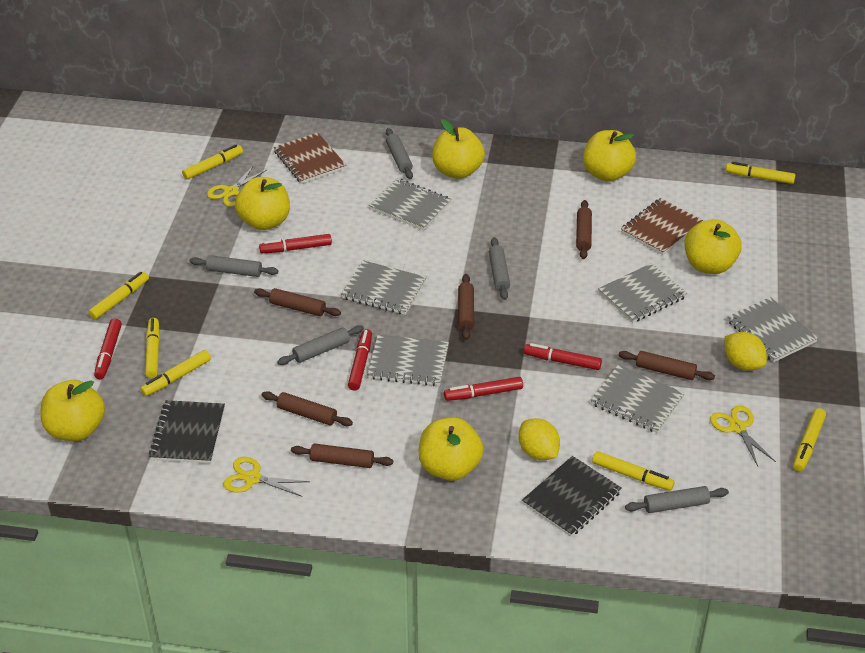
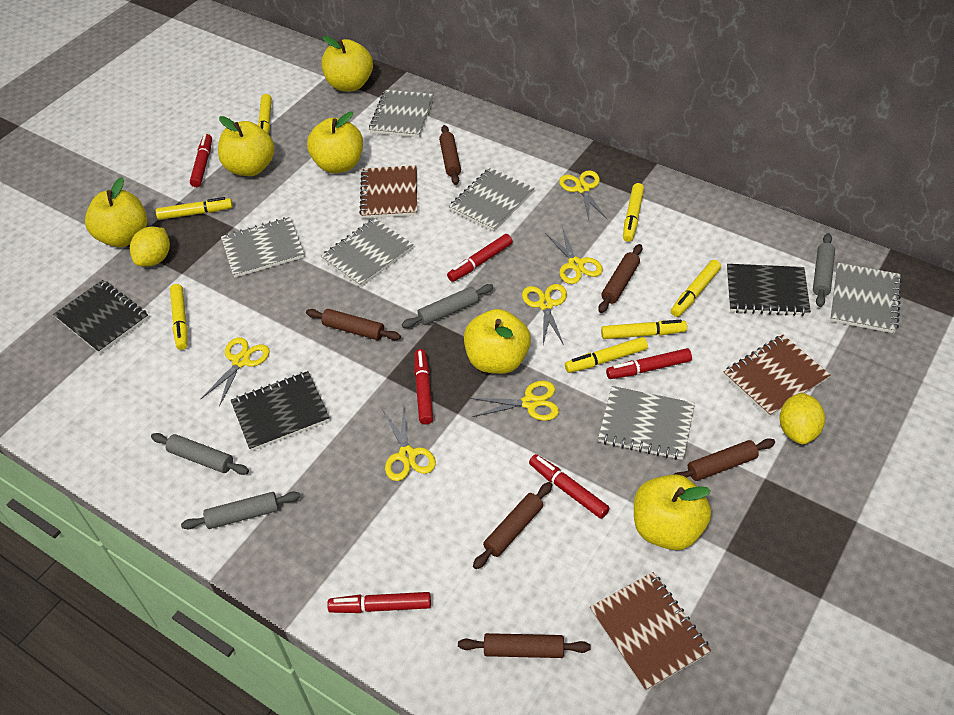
black notebook: 2 -> 3
brown notebook: 2 -> 3
grey rolling pin: 5 -> 4
red marker: 5 -> 6
yellow scissors: 3 -> 6

